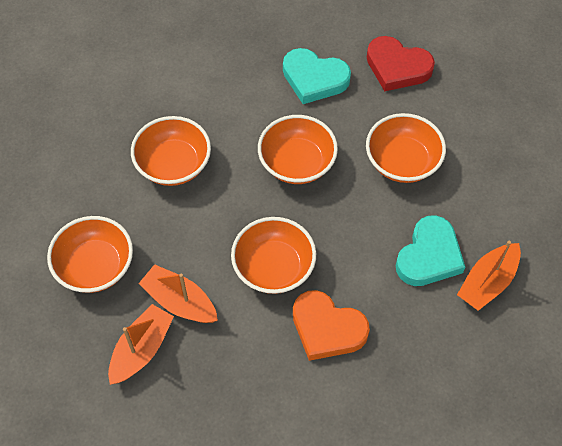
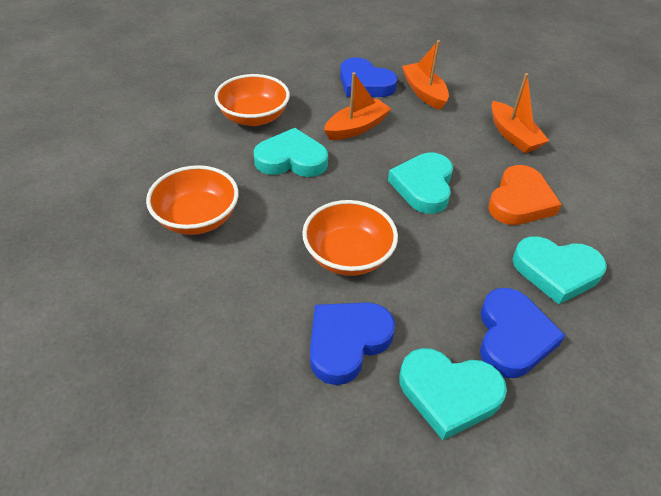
blue heart: 0 -> 3
orange bowl: 5 -> 3
red heart: 1 -> 0
turquoise heart: 2 -> 4

